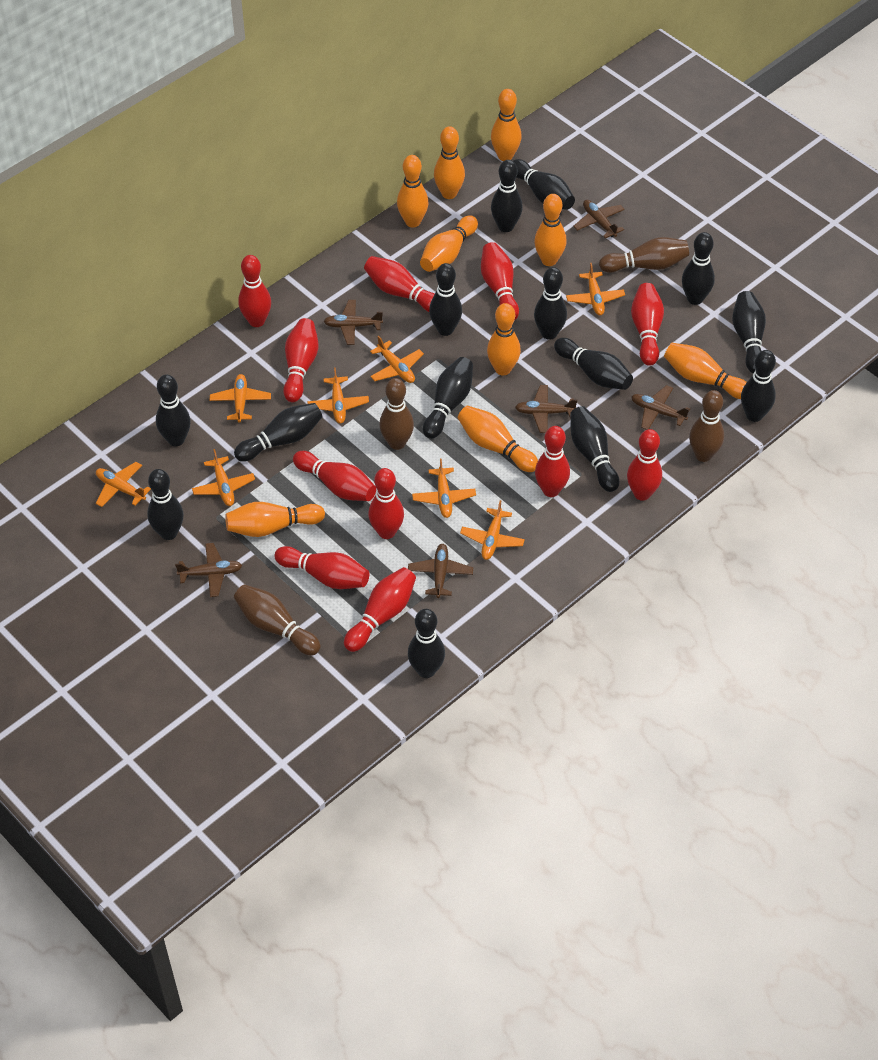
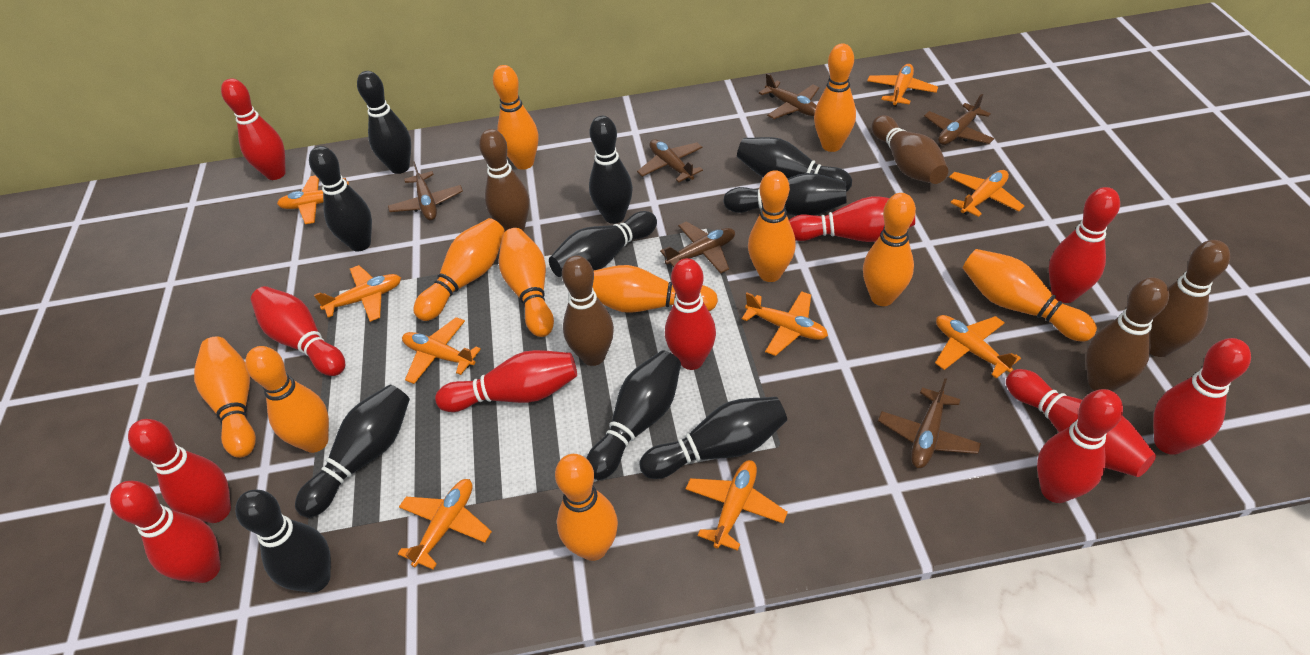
black bowling pin: 14 -> 10
brown bowling pin: 4 -> 5
orange bowling pin: 9 -> 11
orange plane: 8 -> 9

